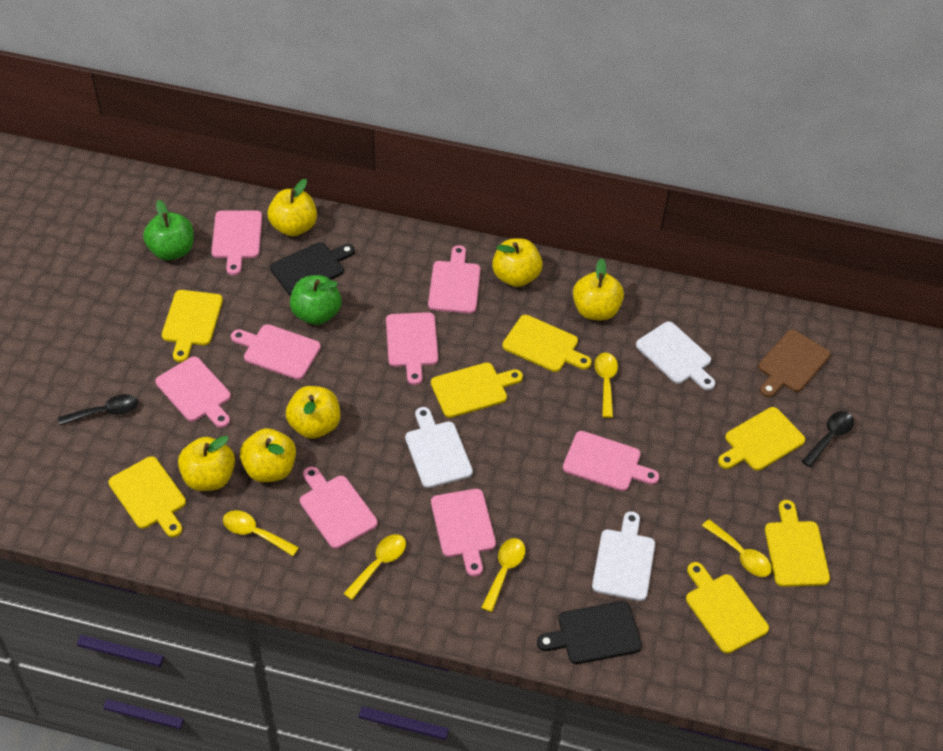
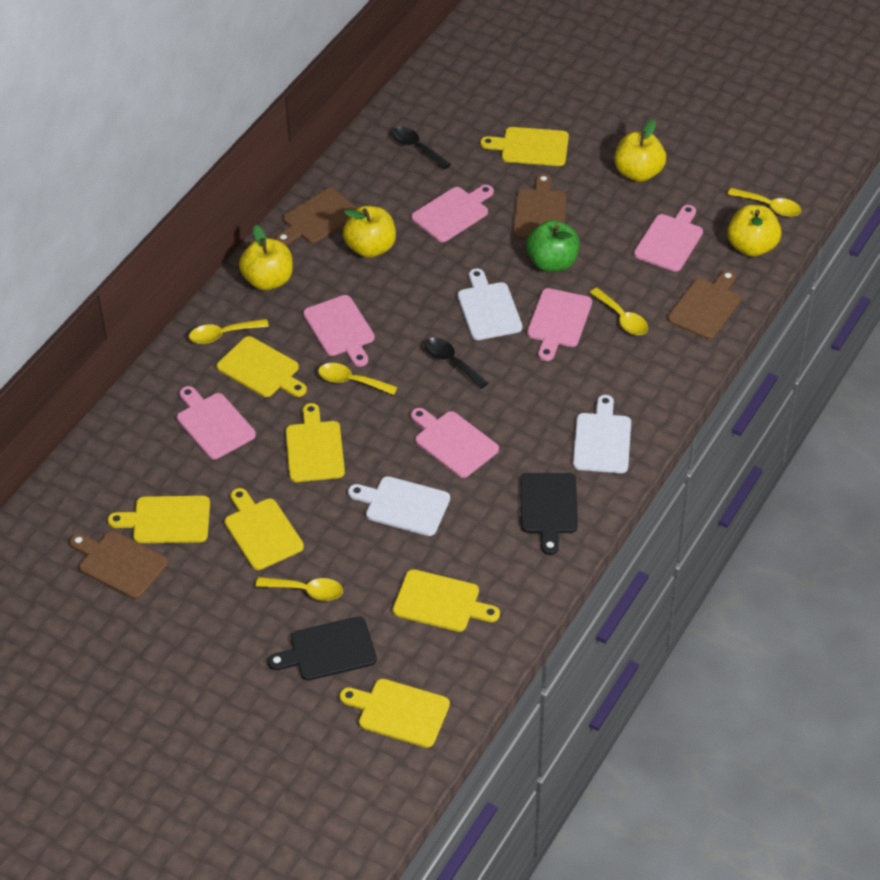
brown cutting board: 1 -> 4
green apple: 2 -> 1
pink cutting board: 8 -> 6
yellow apple: 6 -> 4

